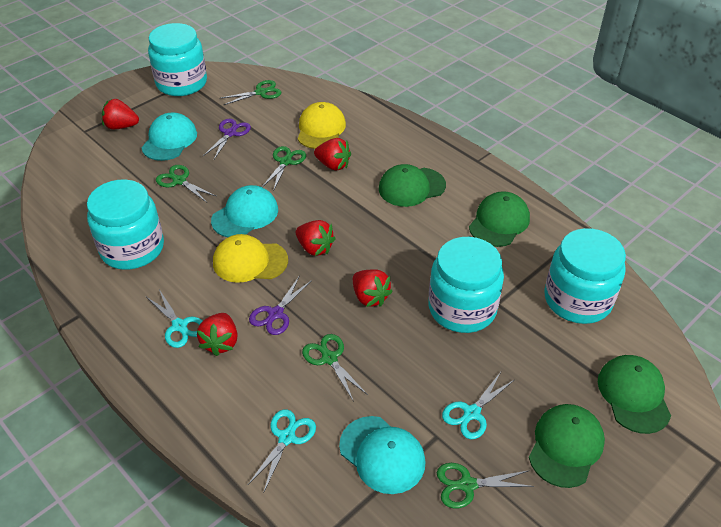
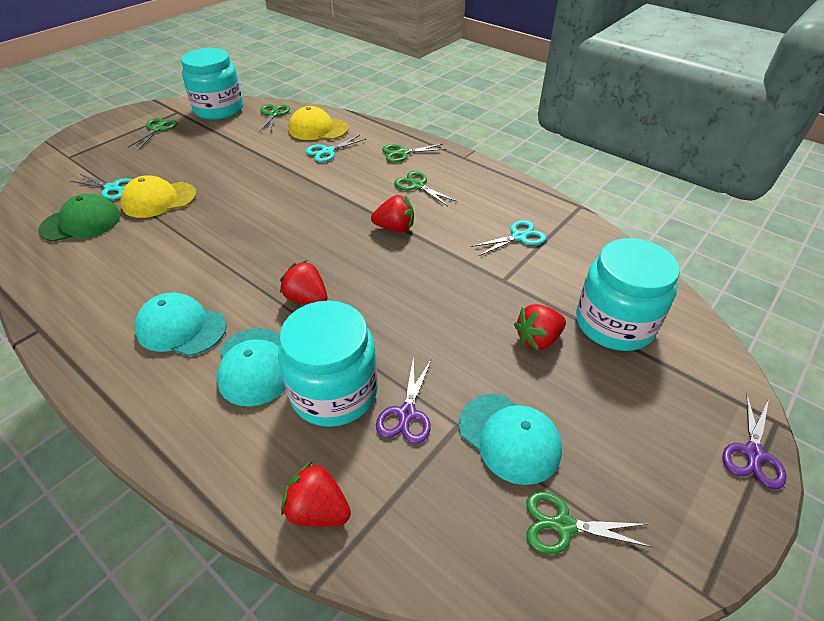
green cap: 4 -> 1
red strawberry: 5 -> 4
turquoise jar: 4 -> 3

